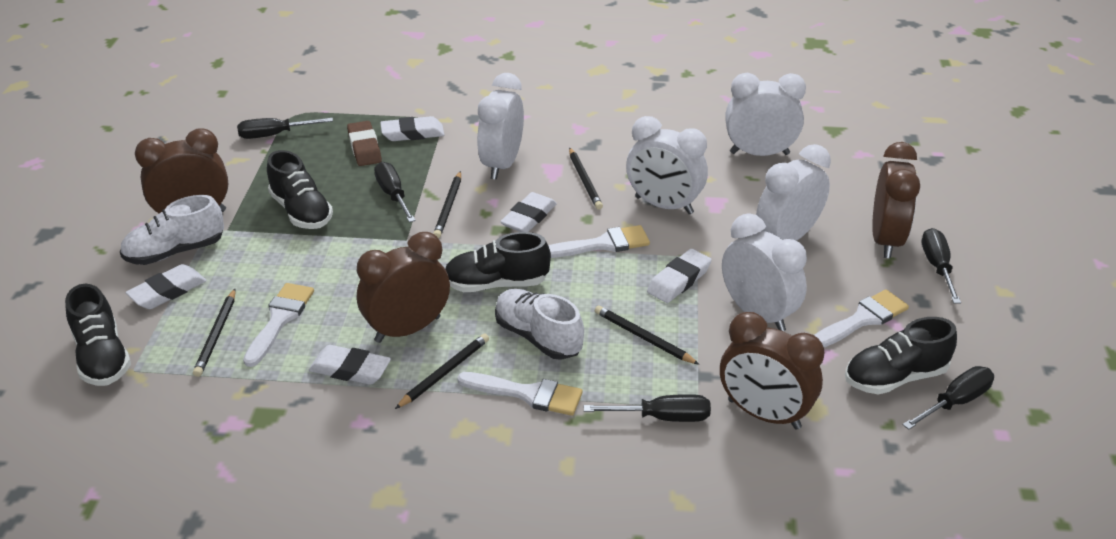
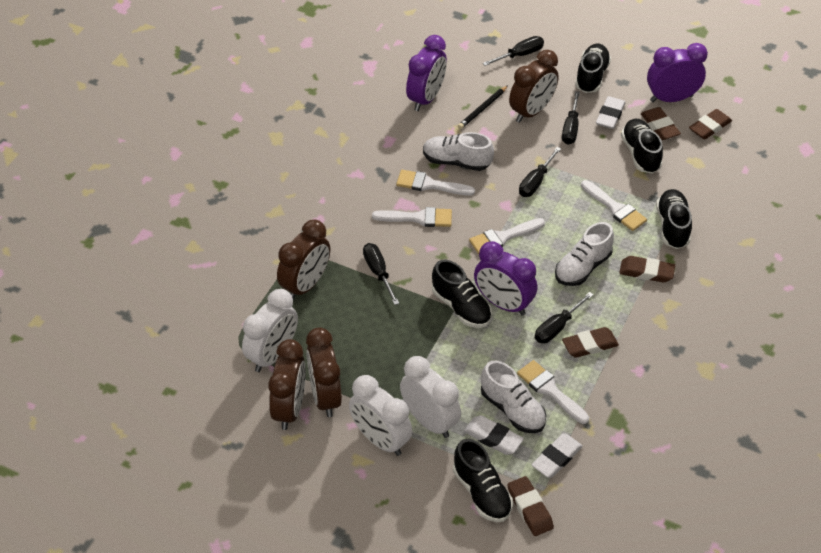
black pencil: 5 -> 1
black shoe: 4 -> 5
brown eraser: 1 -> 5
purple clock: 0 -> 3
white brush: 4 -> 5
white clock: 5 -> 3
white eraser: 5 -> 3
white shoe: 2 -> 3

